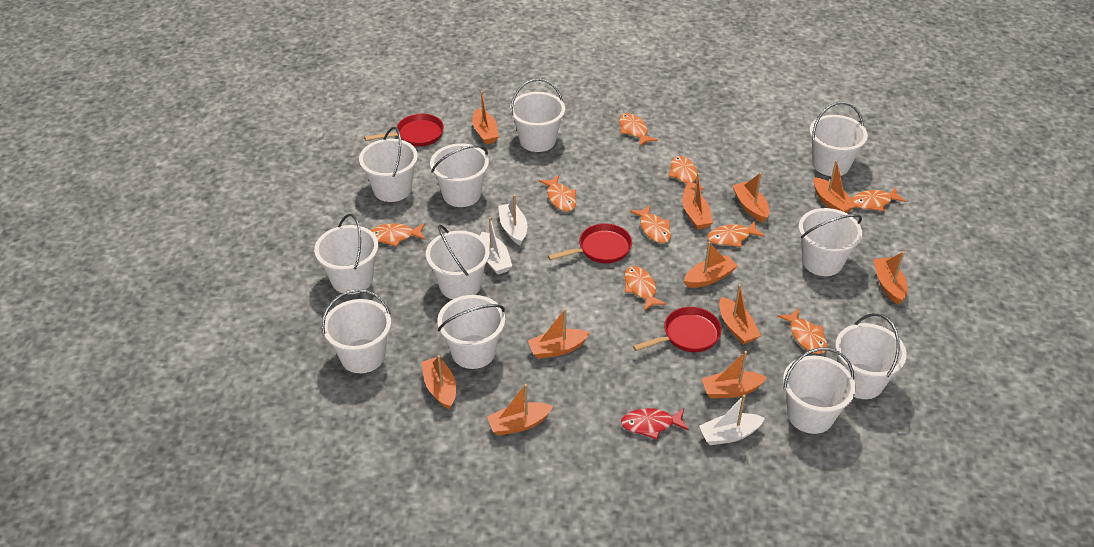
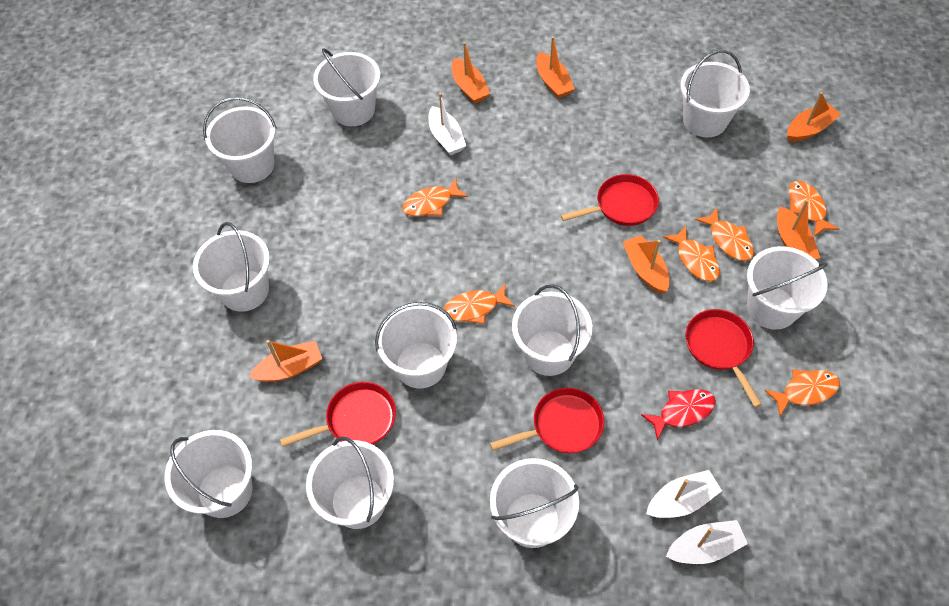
orange boat: 11 -> 6
orange fish: 9 -> 6
red pan: 3 -> 4
white bucket: 11 -> 10

